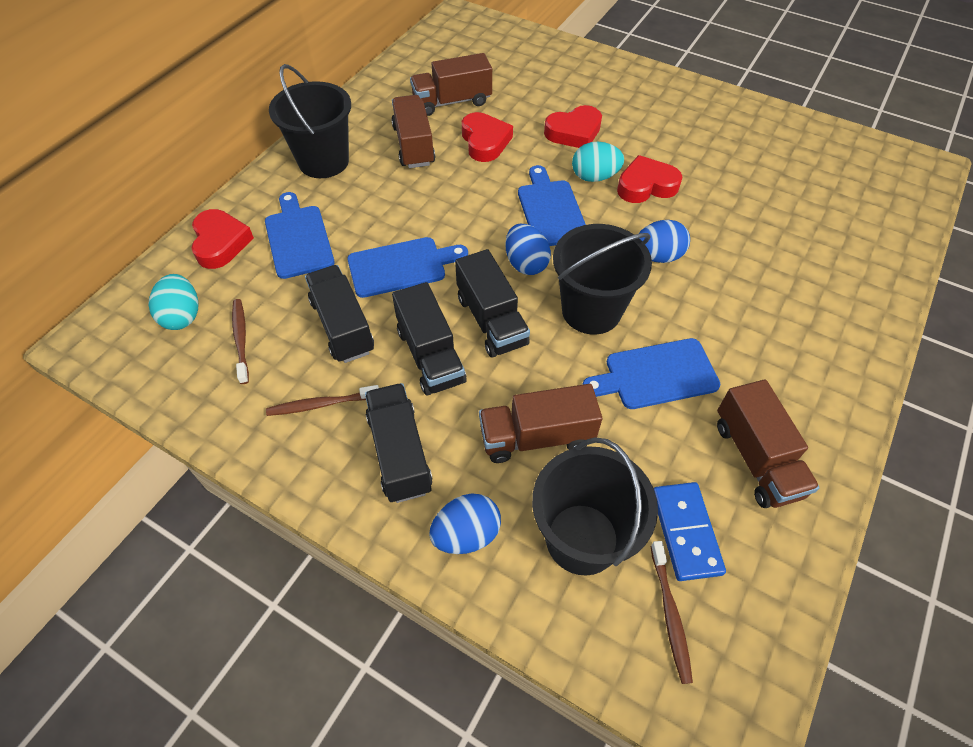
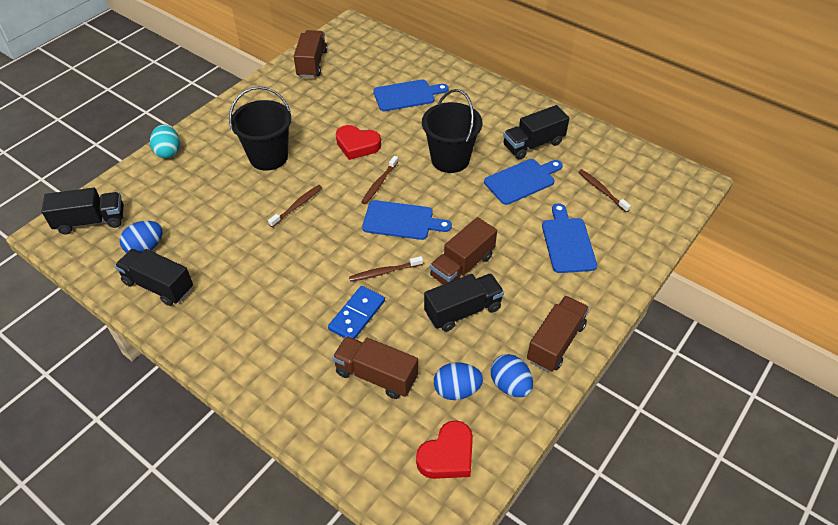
black bucket: 3 -> 2
brown toothbrush: 3 -> 4
red heart: 4 -> 2
turquoise egg: 2 -> 1

